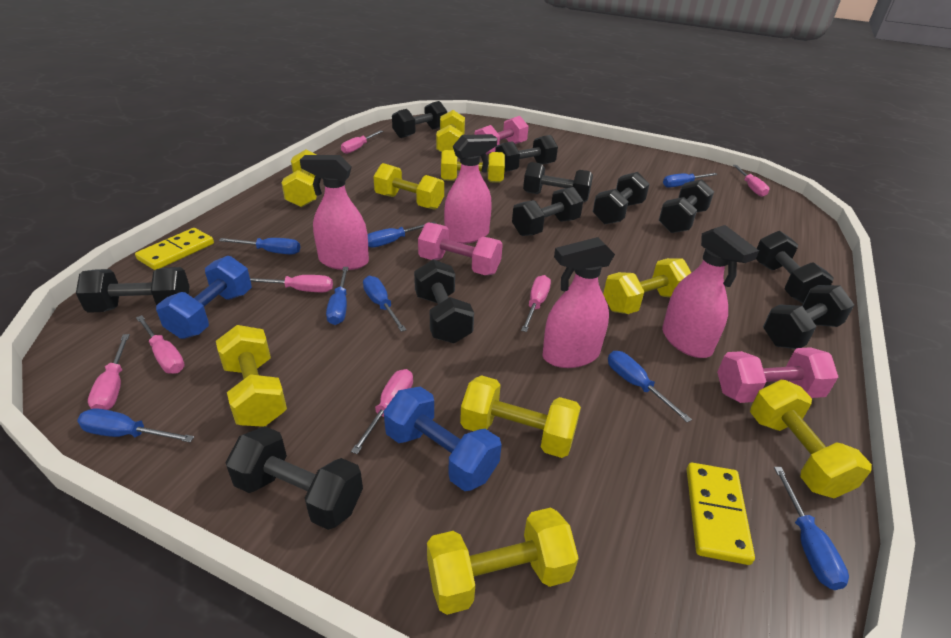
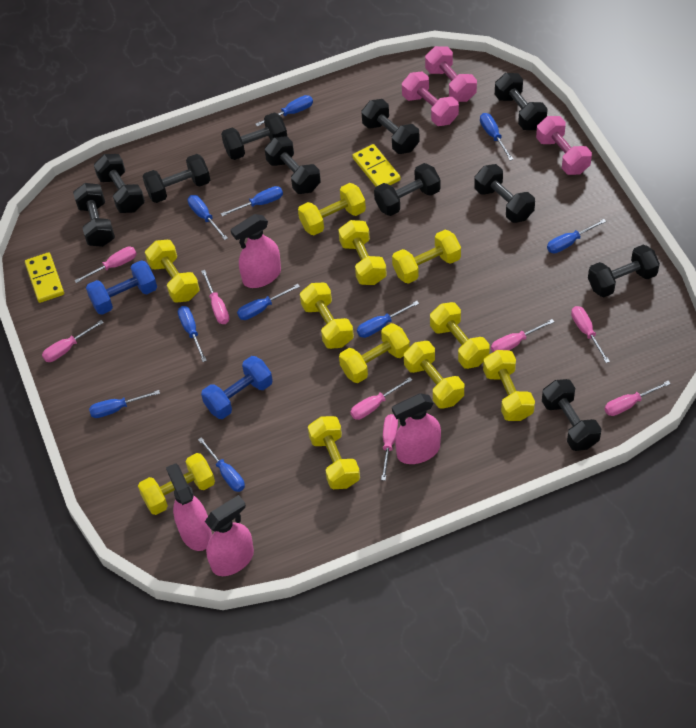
blue screwdriver: 8 -> 10
pink screwdriver: 7 -> 8
yellow dumbbell: 9 -> 11

